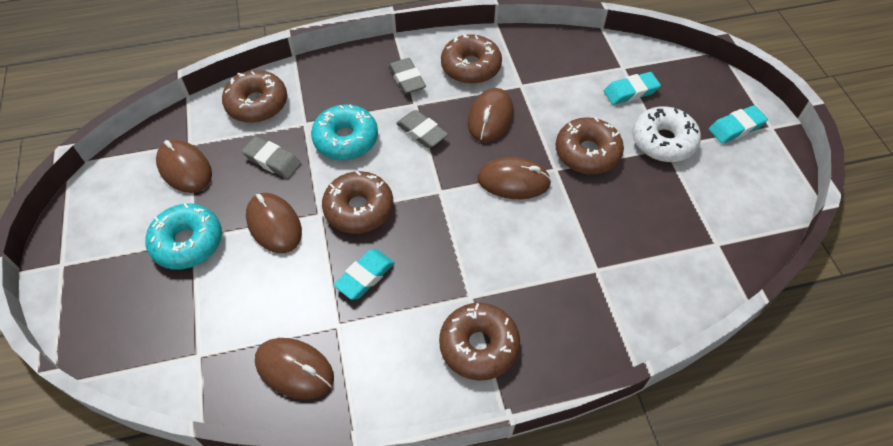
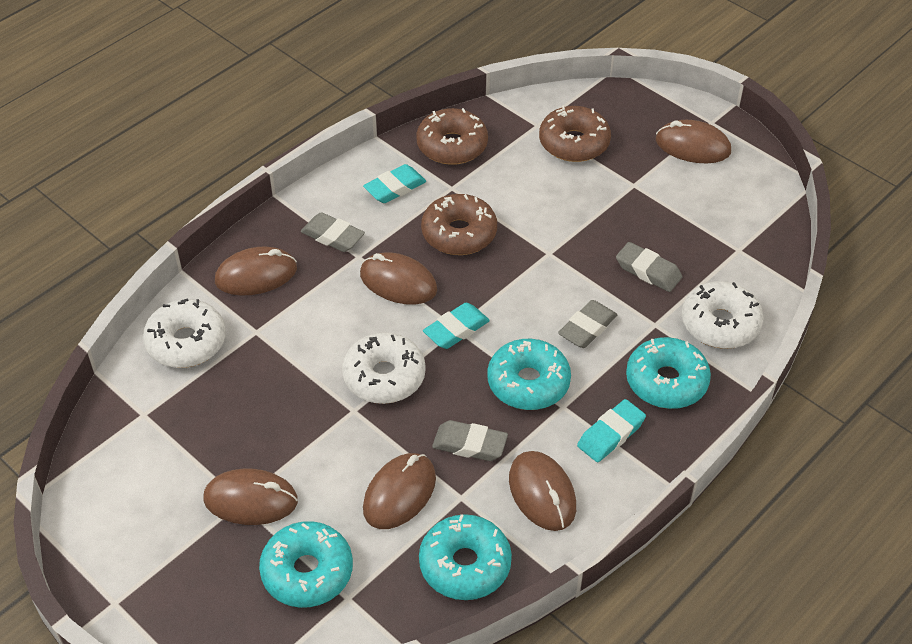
brown donut: 5 -> 3
brown mouse: 5 -> 6
grey eraser: 3 -> 4
turquoise donut: 2 -> 4
white donut: 1 -> 3

